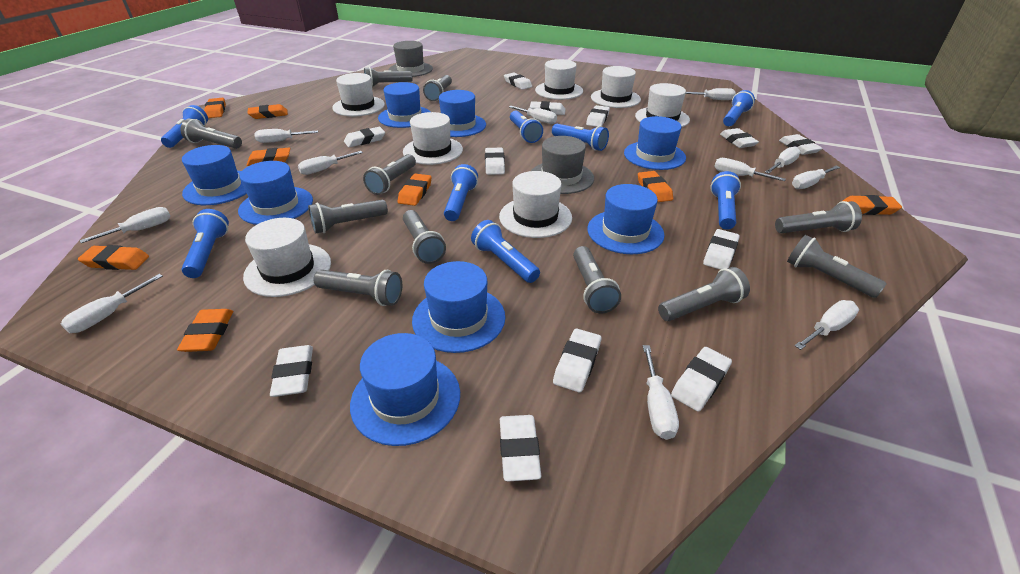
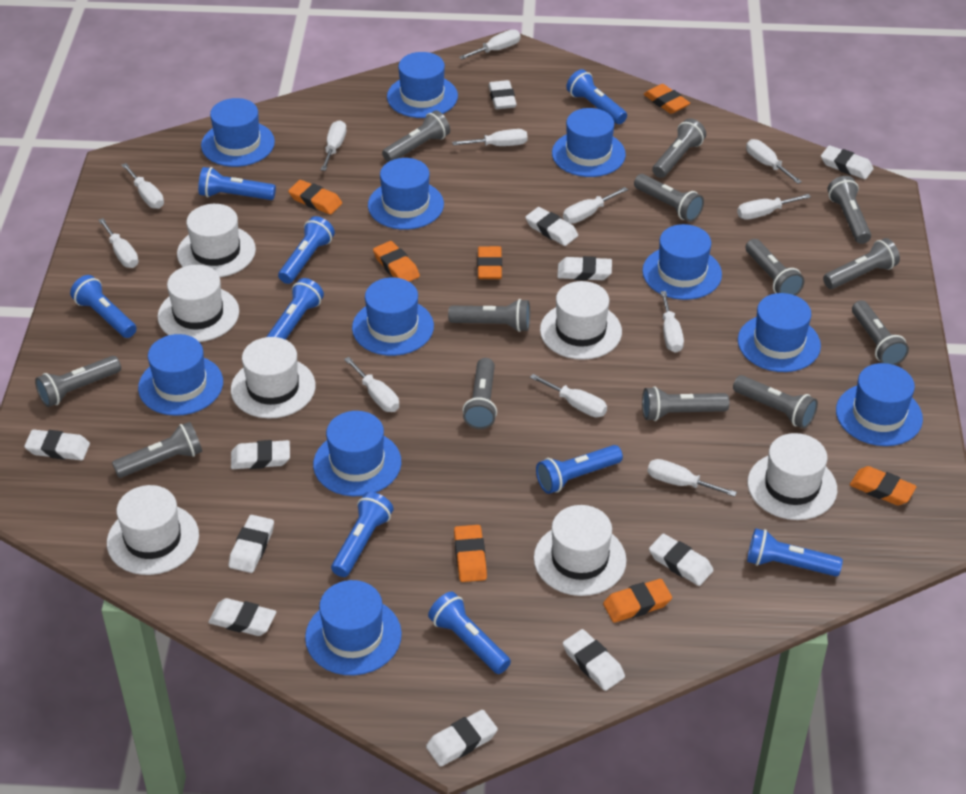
blue flashlight: 8 -> 9
blue hat: 8 -> 11
grey flashlight: 11 -> 13
grey hat: 2 -> 0
orange eraser: 8 -> 7
white eraser: 12 -> 11
white screwdriver: 11 -> 12

